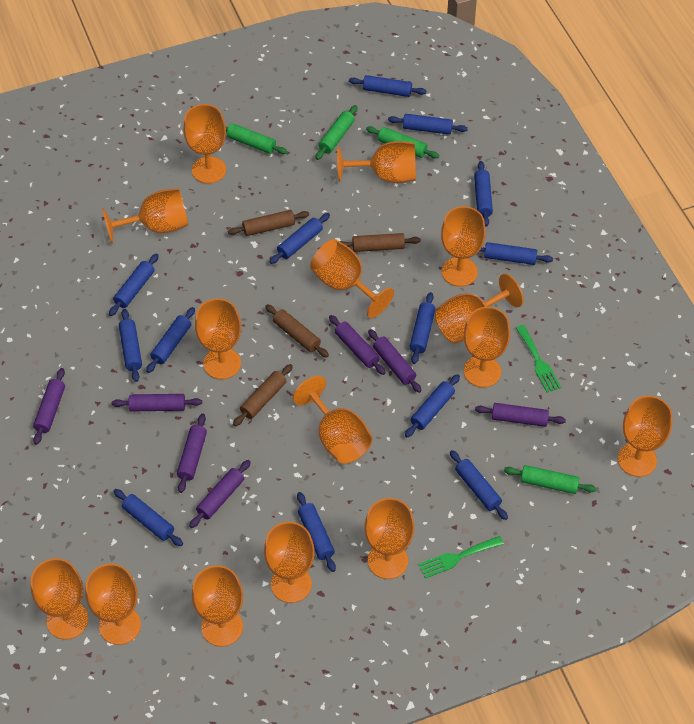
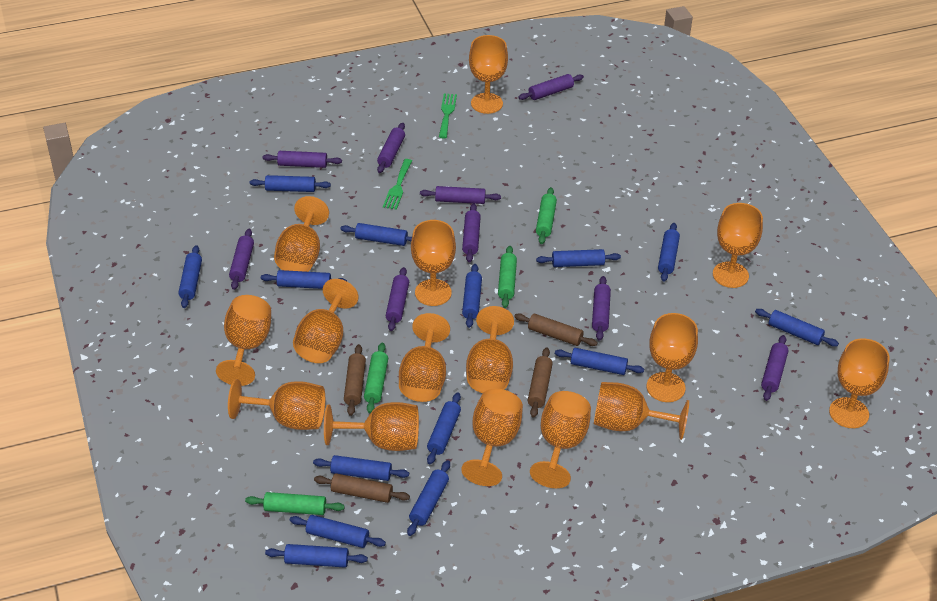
blue rolling pin: 13 -> 14
purple rolling pin: 7 -> 9

